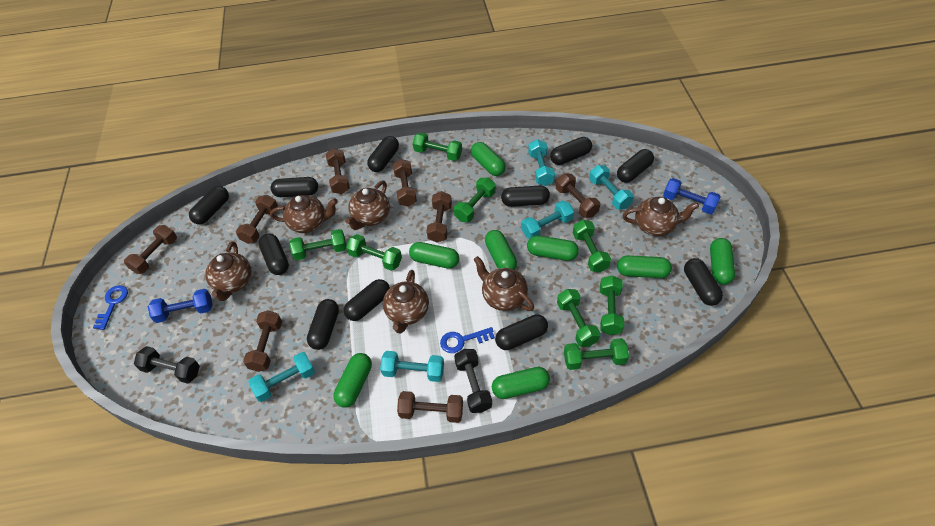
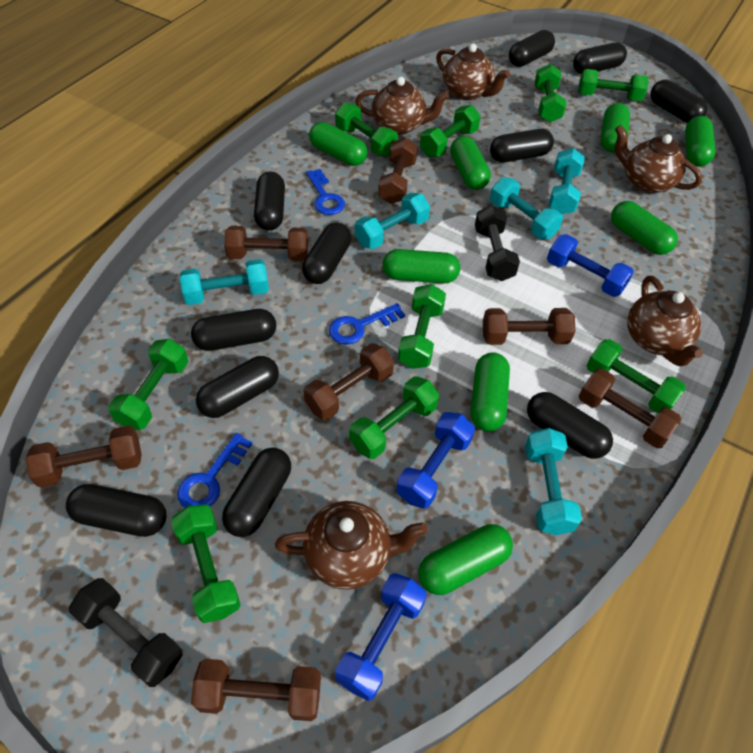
blue dumbbell: 2 -> 3
blue key: 2 -> 3
brown dumbbell: 8 -> 7
brown teapot: 6 -> 5
green dumbbell: 8 -> 9

